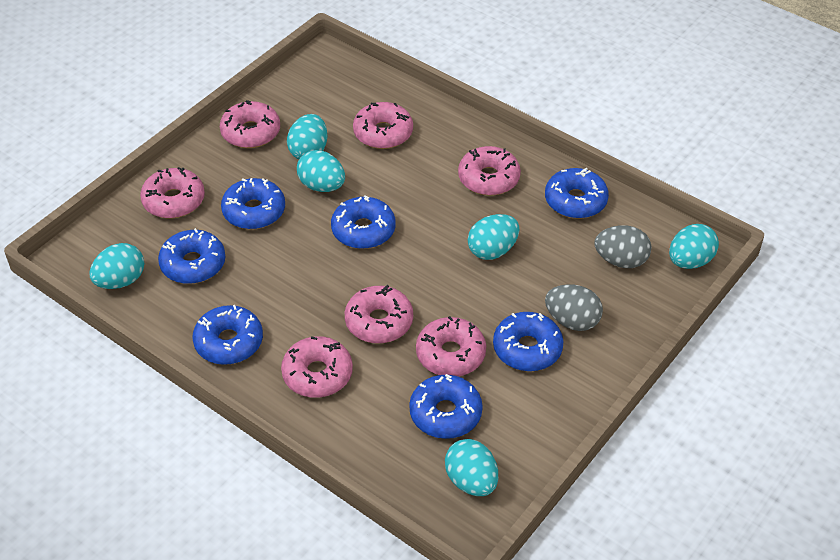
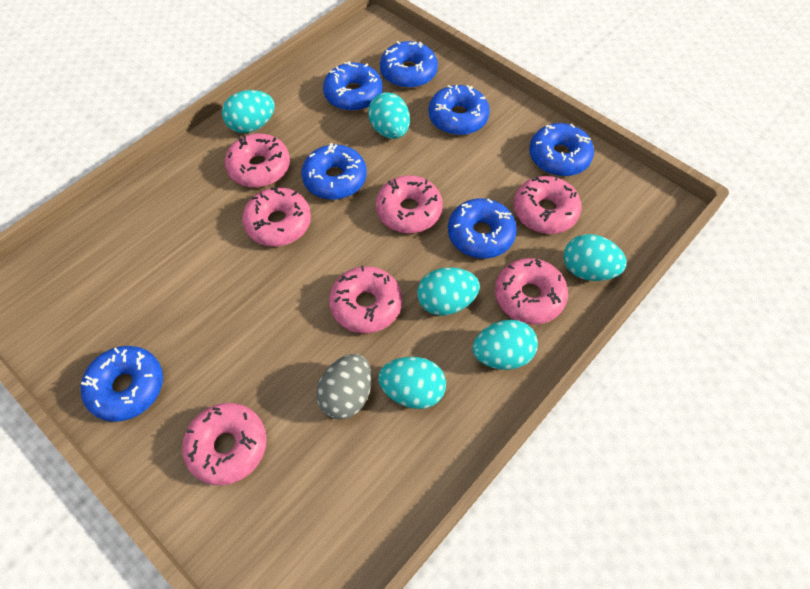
grey egg: 2 -> 1

